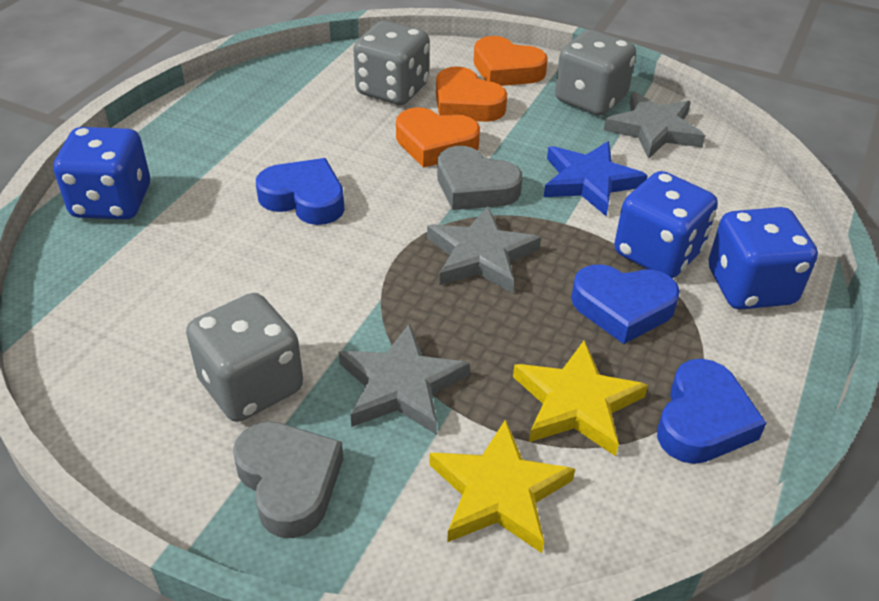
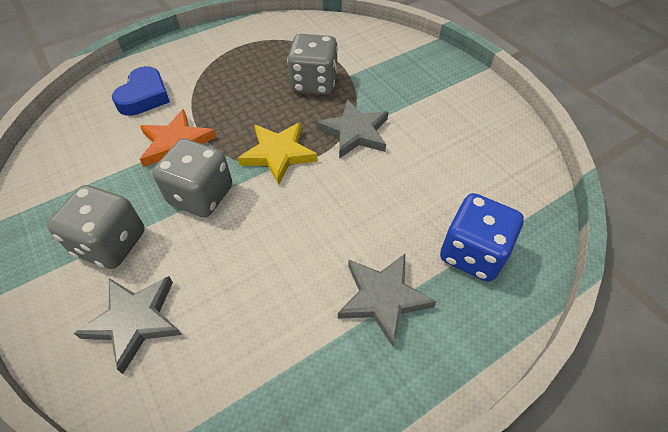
blue dice: 3 -> 1
blue heart: 3 -> 1
blue star: 1 -> 0
grey heart: 2 -> 0
orange heart: 3 -> 0
orange star: 0 -> 1
yellow star: 2 -> 1

